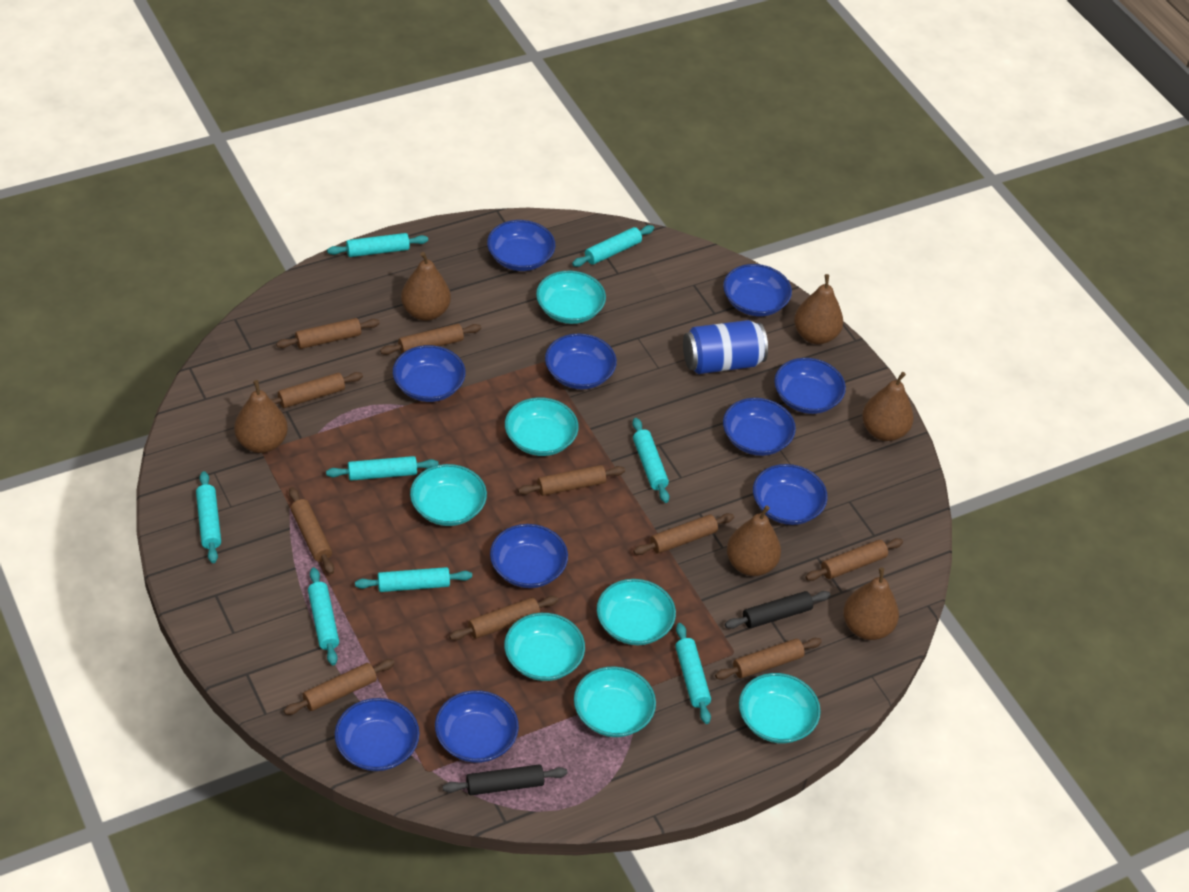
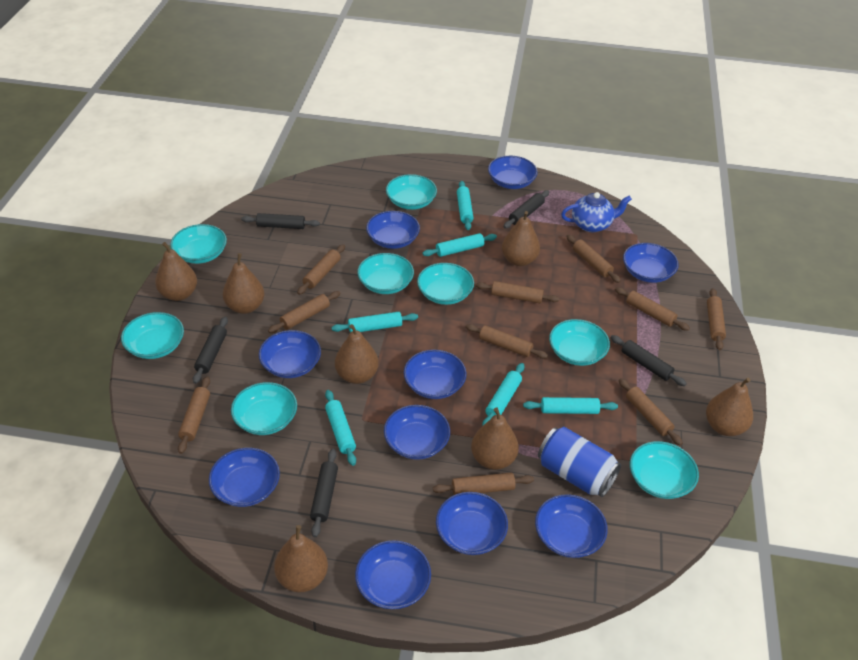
black rolling pin: 2 -> 5
blue teapot: 0 -> 1
brown pear: 6 -> 7
turquoise bowl: 7 -> 8
turquoise rolling pin: 8 -> 6

